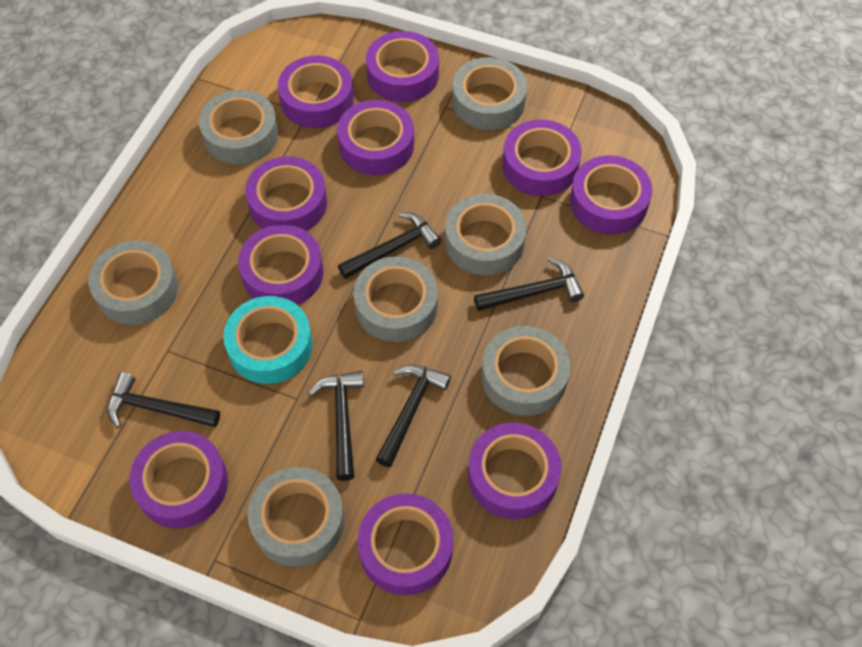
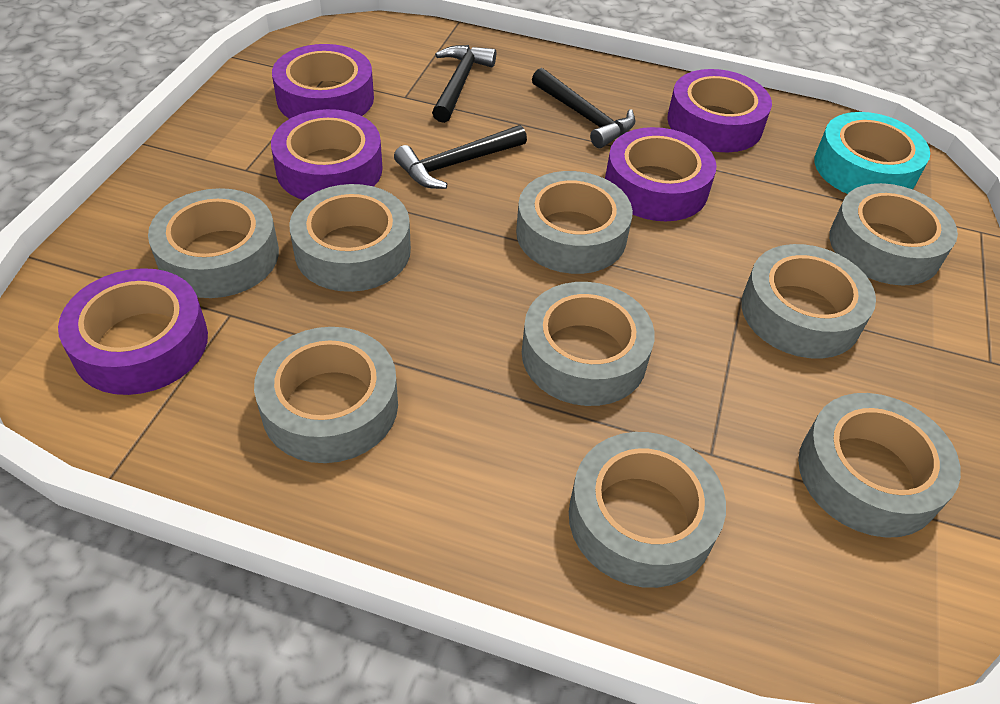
black hammer: 5 -> 3
grey tape: 7 -> 9
purple tape: 10 -> 5

